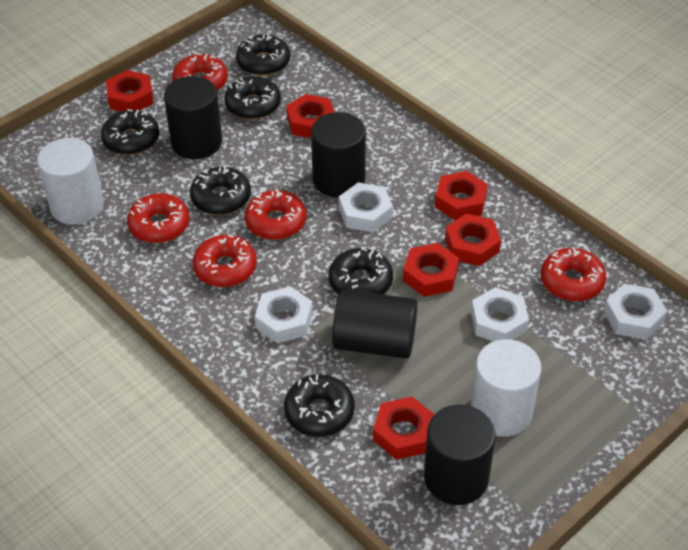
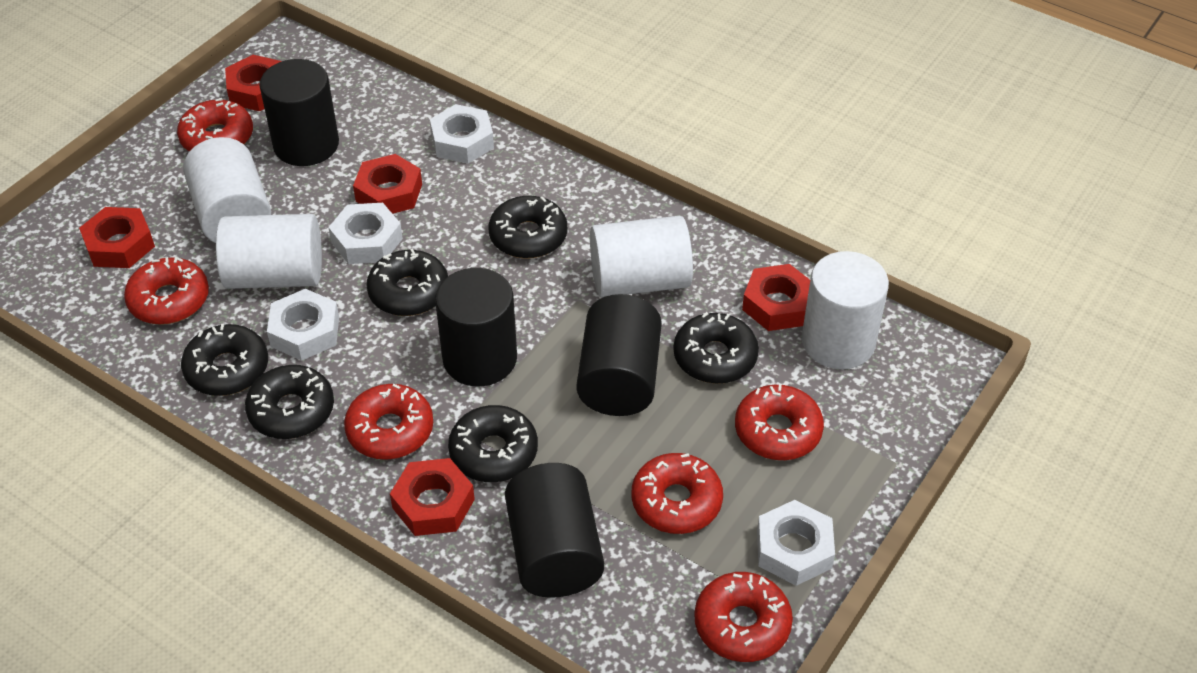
red donut: 5 -> 6
red nut: 6 -> 5
white cylinder: 2 -> 4

